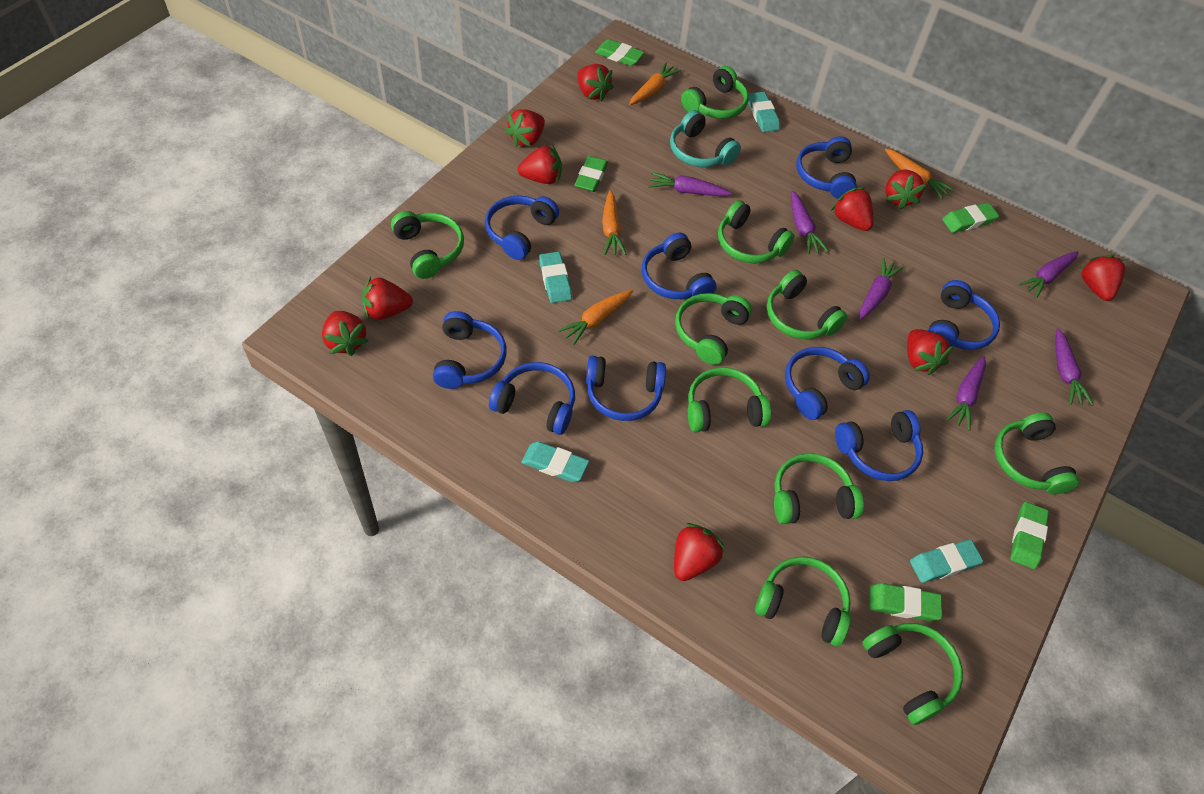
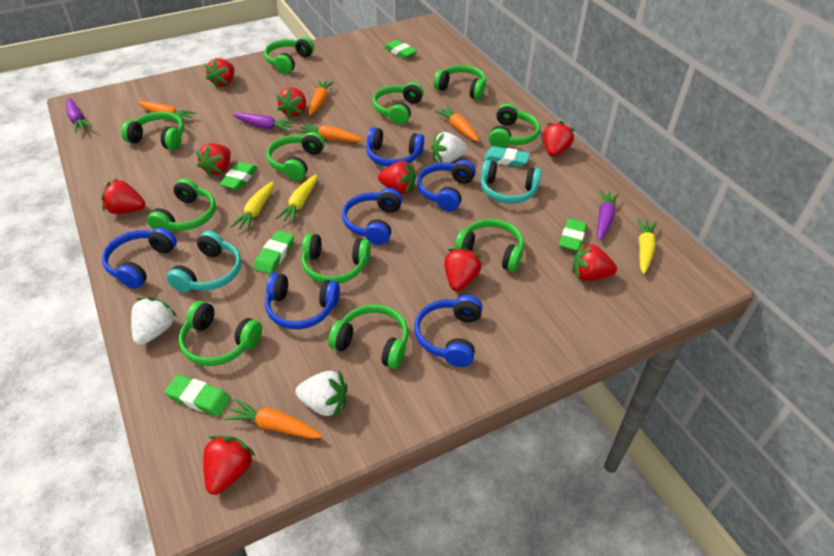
blue headphones: 9 -> 6
green headphones: 10 -> 11
orange carrot: 4 -> 5
purple carrot: 6 -> 3
red strawberry: 10 -> 9
turquoise eraser: 4 -> 1
turquoise headphones: 1 -> 2
white strawberry: 0 -> 3
yellow carrot: 0 -> 3

